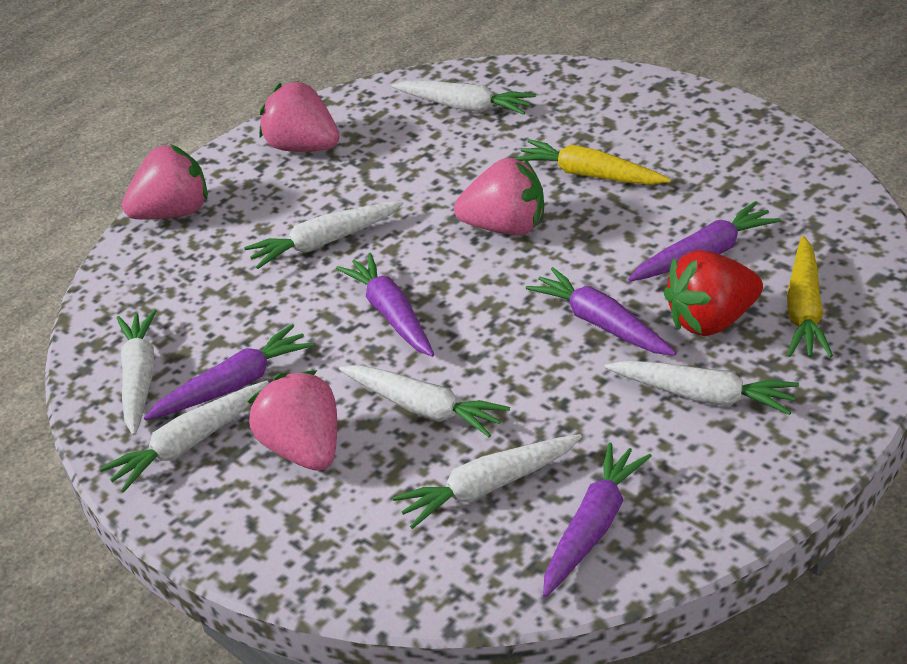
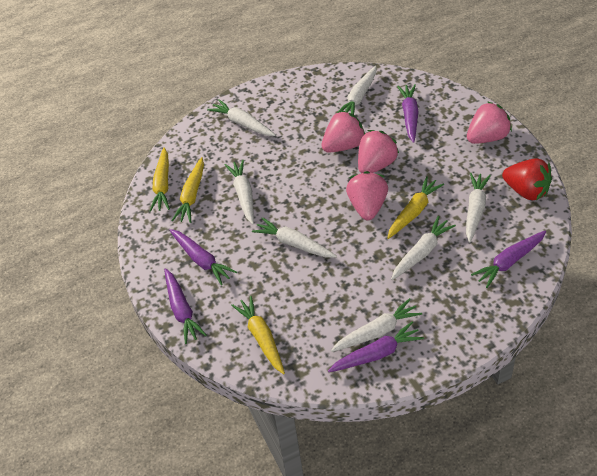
yellow carrot: 2 -> 4

